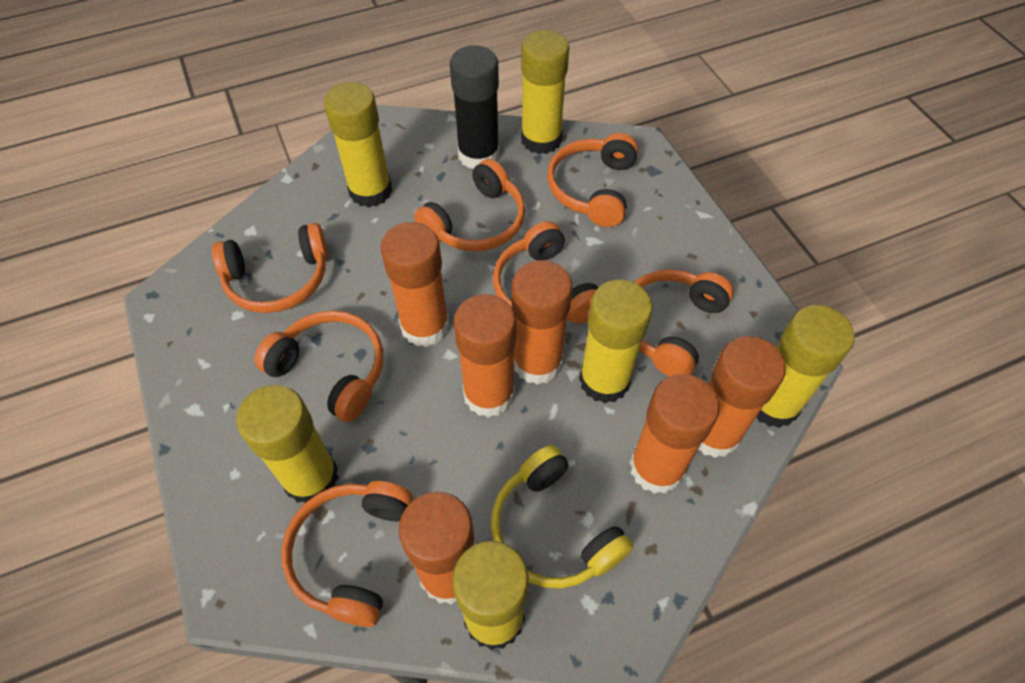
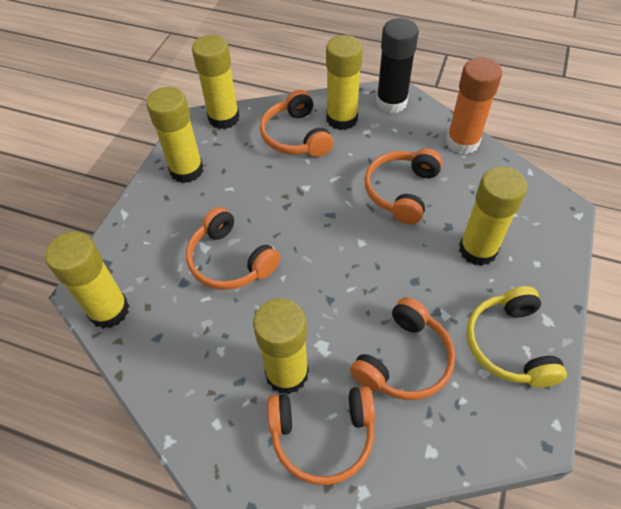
orange glue stick: 6 -> 1
orange headphones: 7 -> 5

